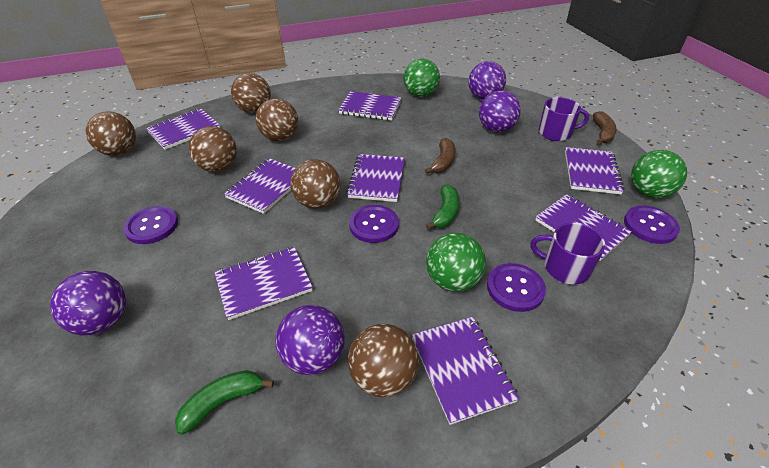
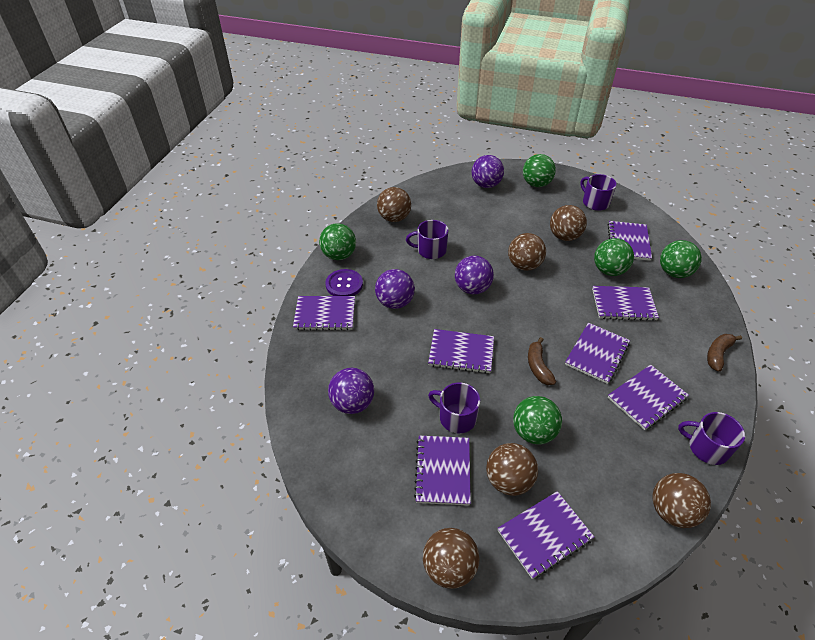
green ball: 3 -> 5
green banana: 2 -> 0
purple button: 4 -> 1
purple mug: 2 -> 4

